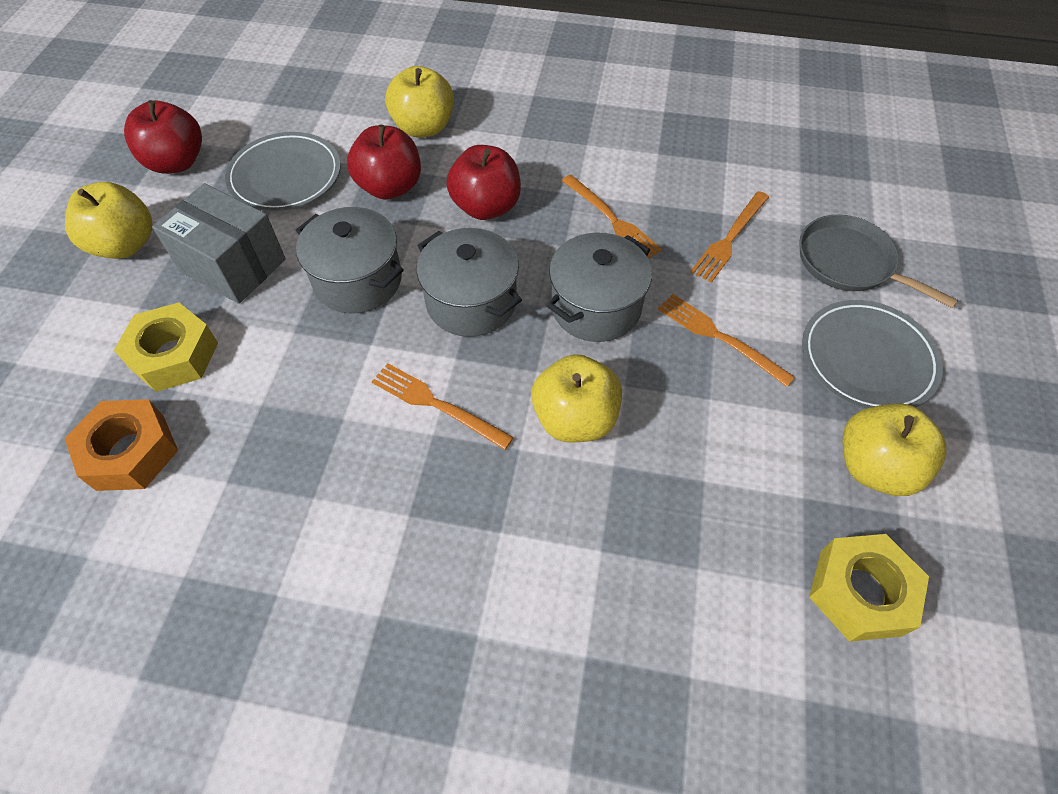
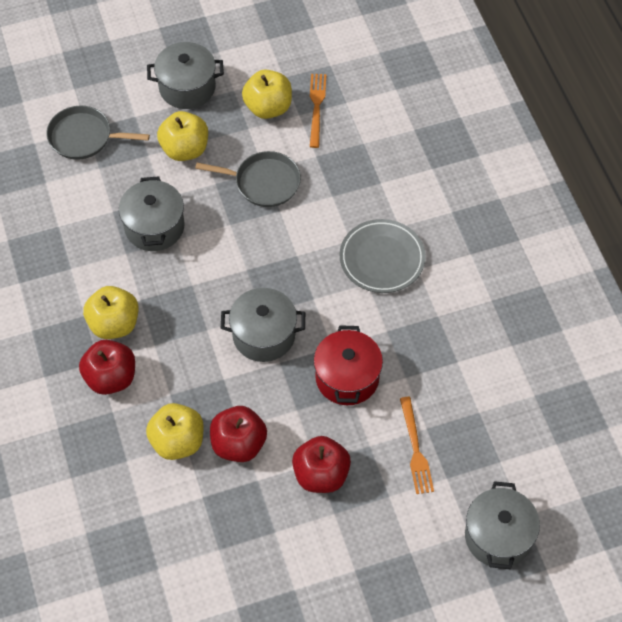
grey box: 1 -> 0
grey pan: 1 -> 2
grey plate: 2 -> 1
grey pot: 3 -> 4
orange fork: 4 -> 2
orange nut: 1 -> 0
red pot: 0 -> 1
yellow nut: 2 -> 0

